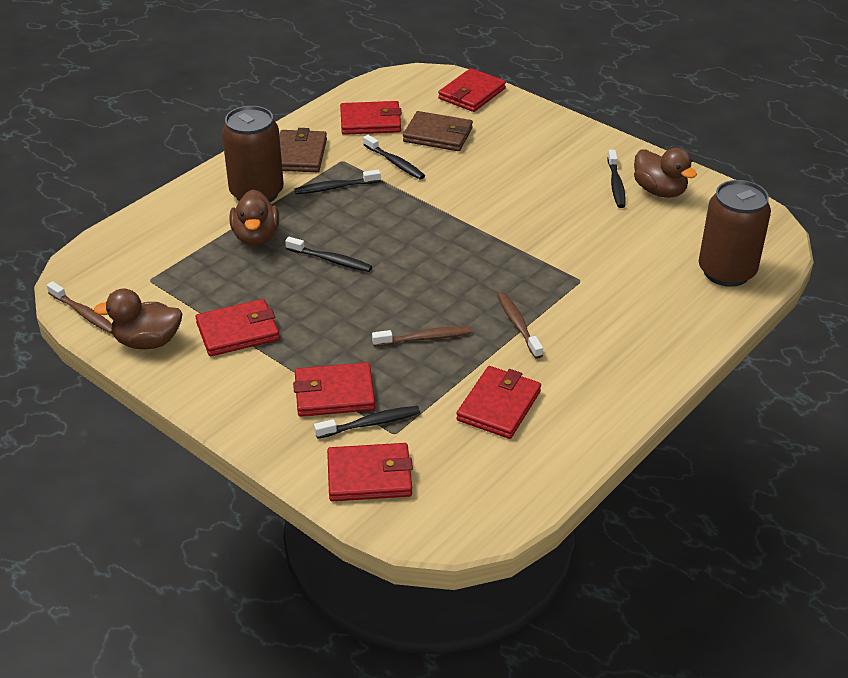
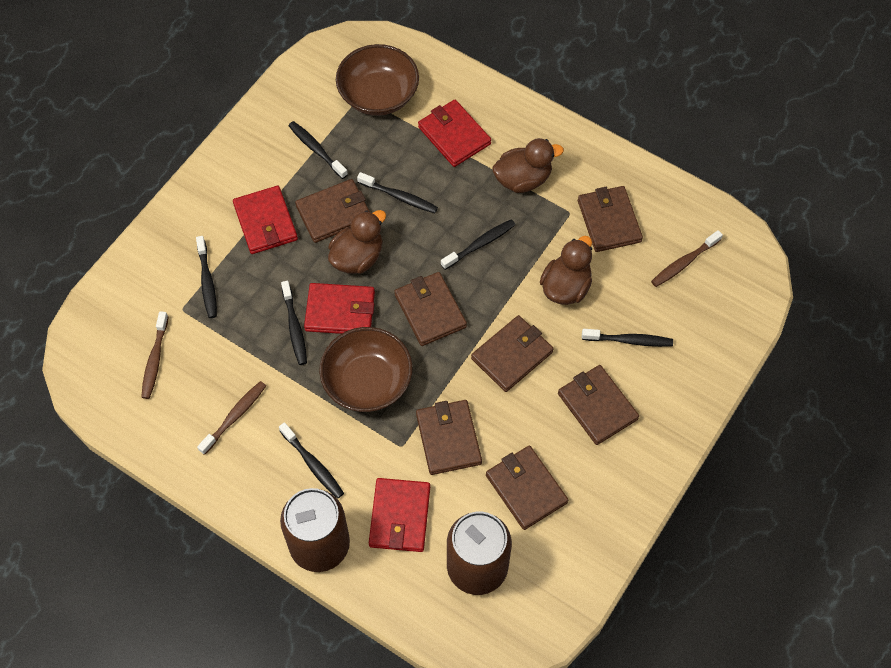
black toothbrush: 5 -> 7
brown bowl: 0 -> 2
brown wallet: 2 -> 7
red wallet: 6 -> 4

